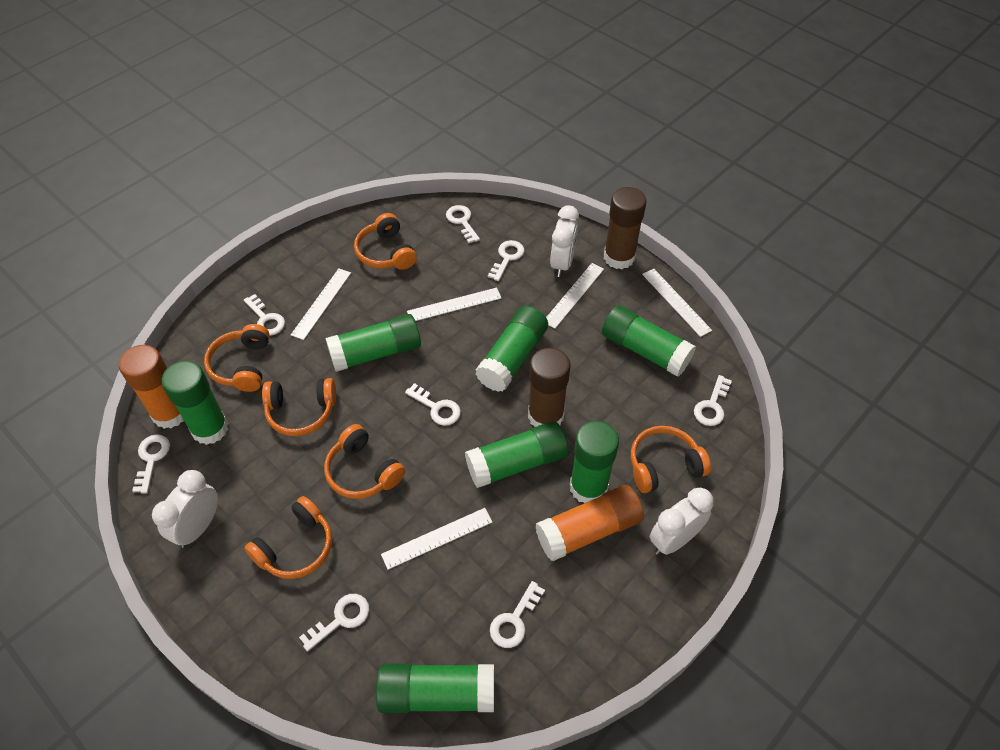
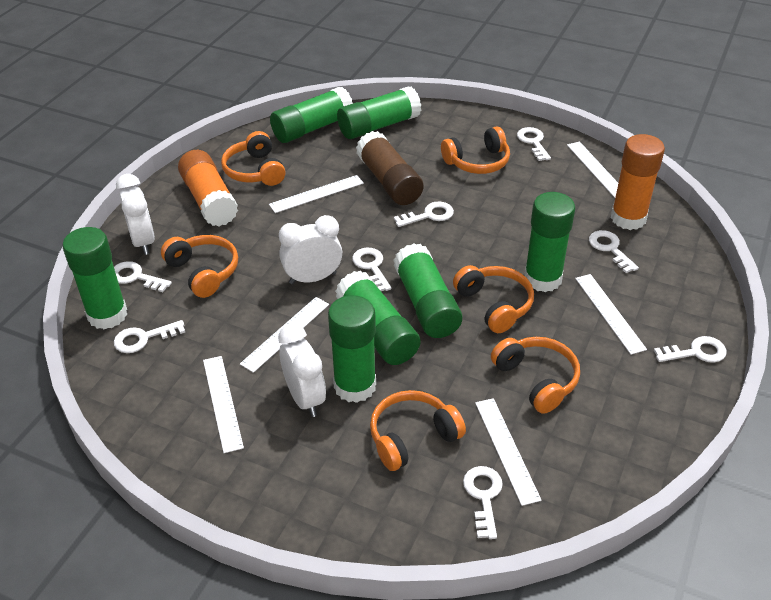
brown glue stick: 2 -> 1
white ruler: 5 -> 6

